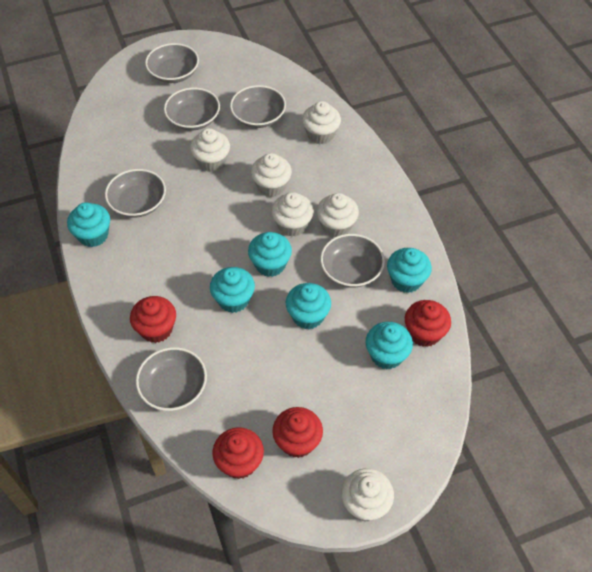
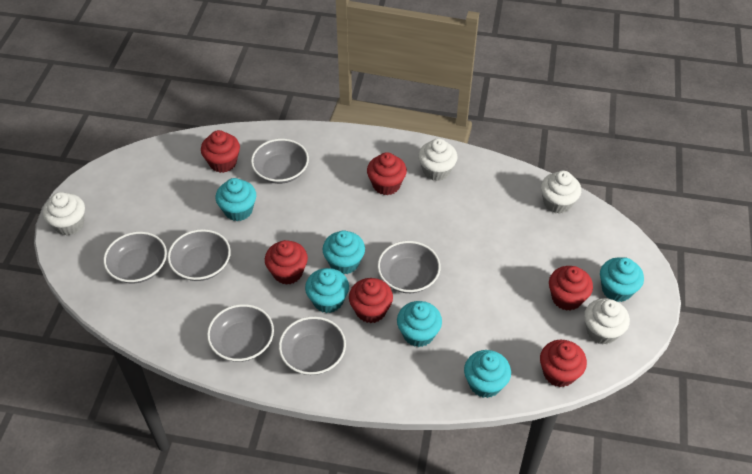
red cupcake: 4 -> 6
white cupcake: 6 -> 4

